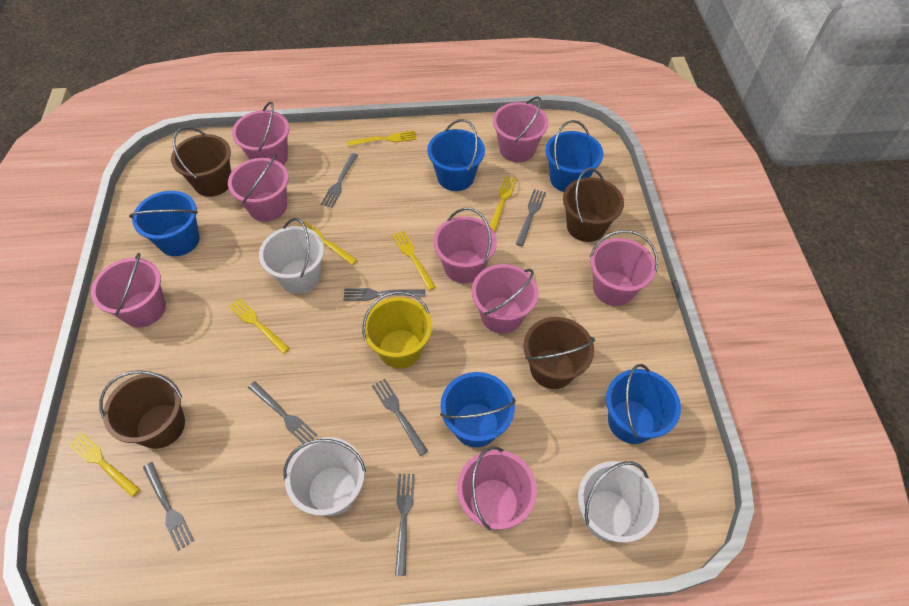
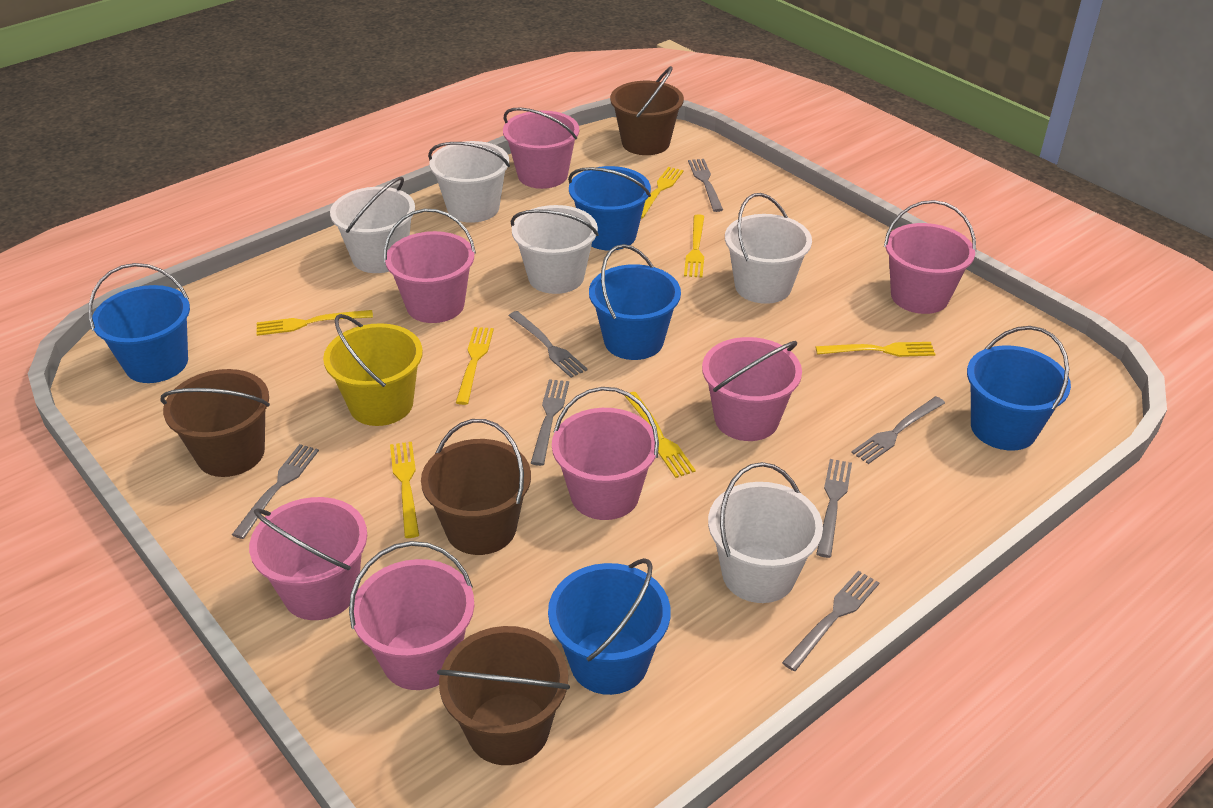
pink bucket: 8 -> 7
white bucket: 3 -> 5
yellow fork: 6 -> 7

